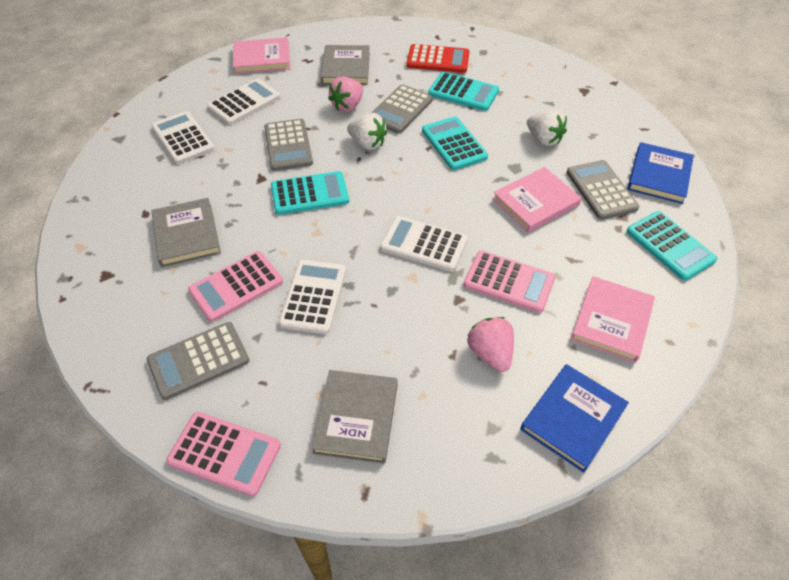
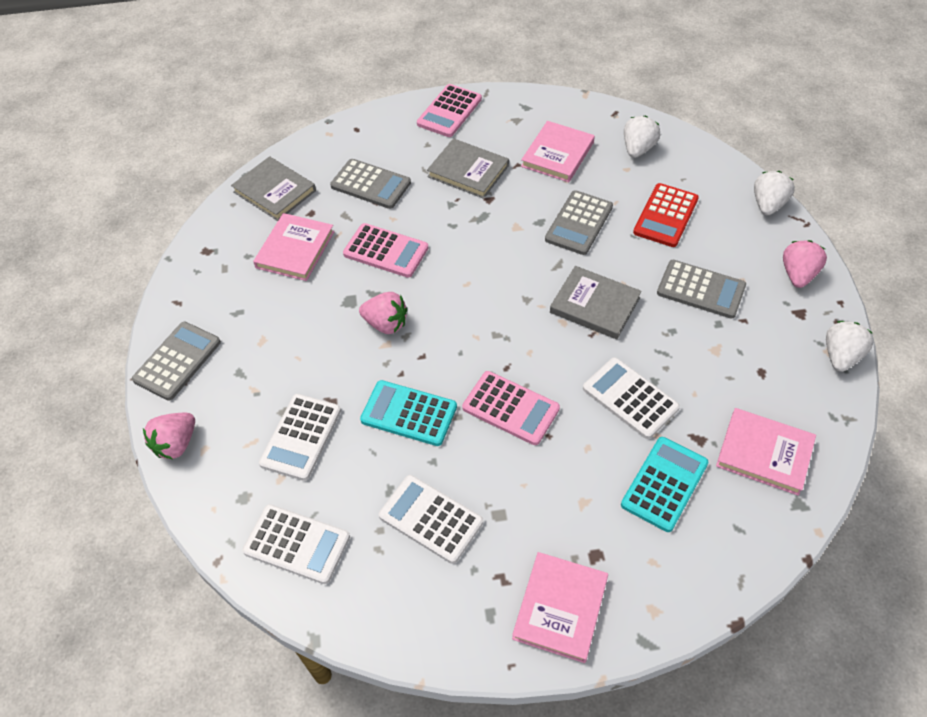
blue book: 2 -> 0
pink book: 3 -> 4
pink strawberry: 2 -> 3
turquoise calculator: 4 -> 2
white strawberry: 2 -> 3

